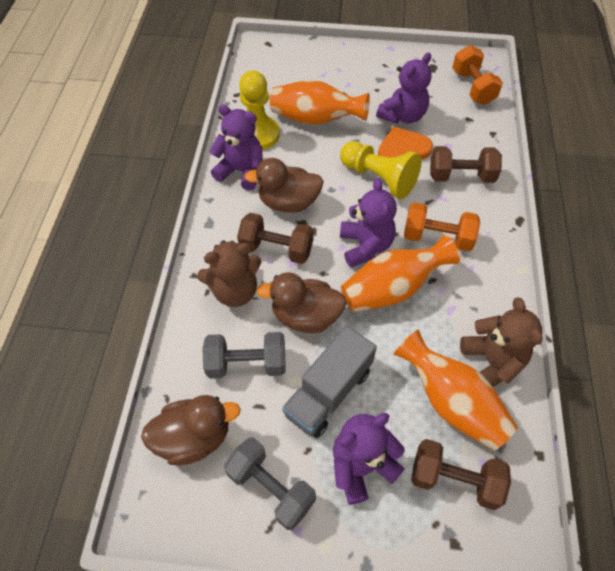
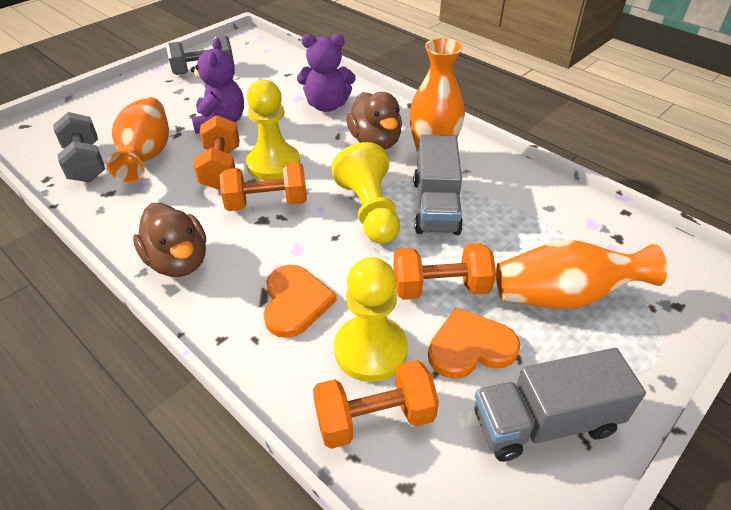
brown duck: 3 -> 2
brown dumbbell: 3 -> 0
brown teddy bear: 2 -> 0
grey truck: 1 -> 2
orange dumbbell: 2 -> 4
orange heart: 1 -> 2
purple teddy bear: 4 -> 2
yellow pawn: 2 -> 3

